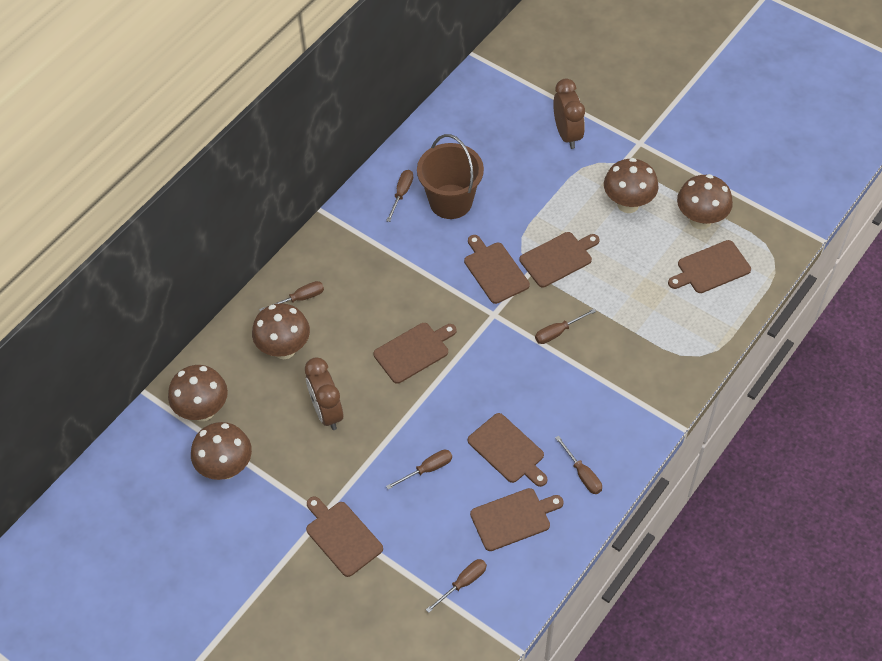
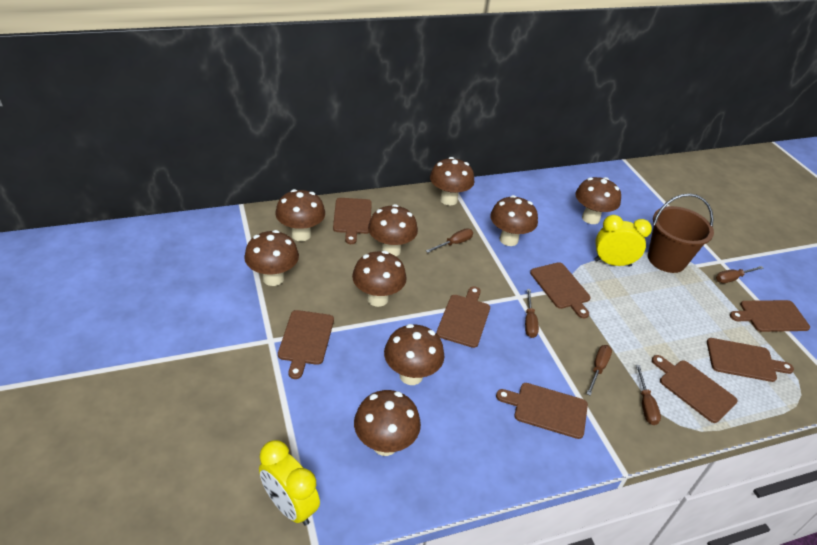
brown clock: 2 -> 0
brown cutting board: 7 -> 8
brown mushroom: 5 -> 9
brown screwdriver: 6 -> 5
yellow clock: 0 -> 2

